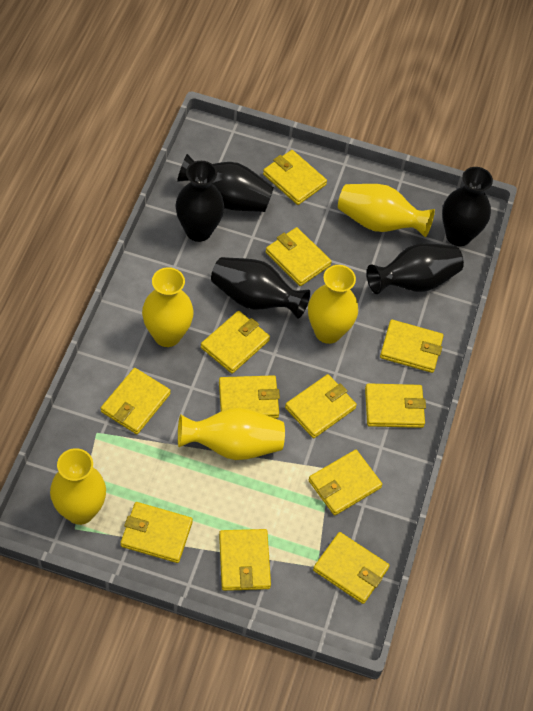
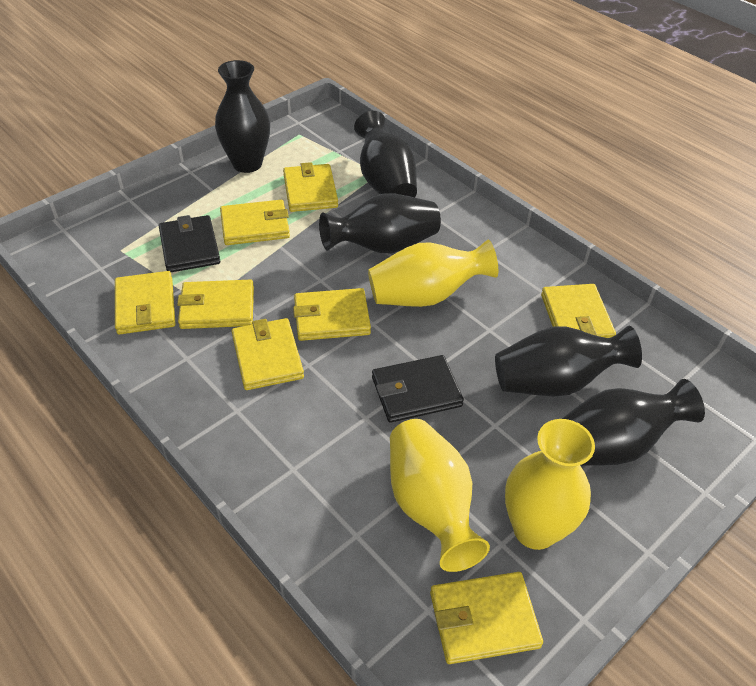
black wallet: 0 -> 2
yellow vase: 5 -> 3
yellow wallet: 12 -> 8

